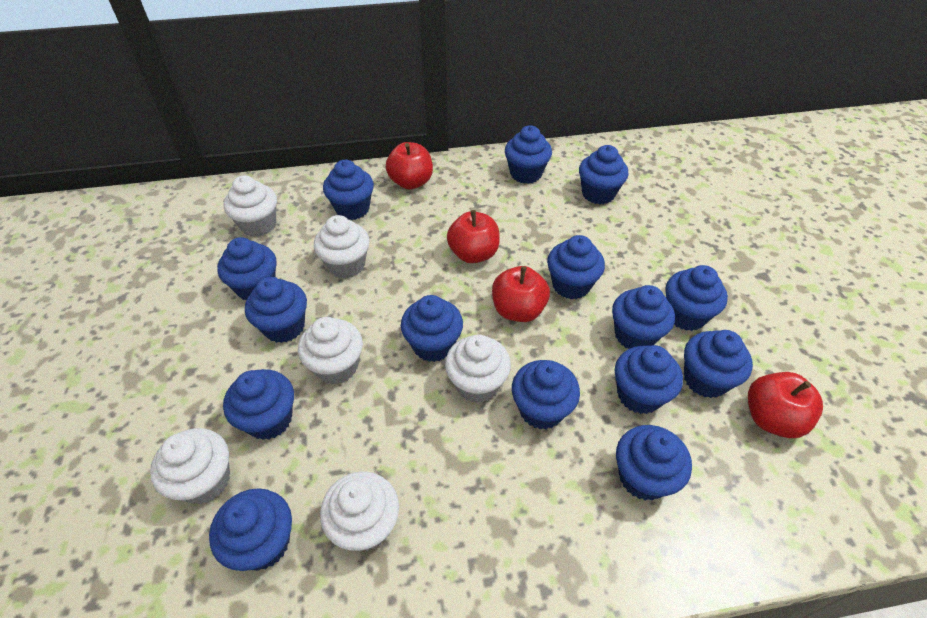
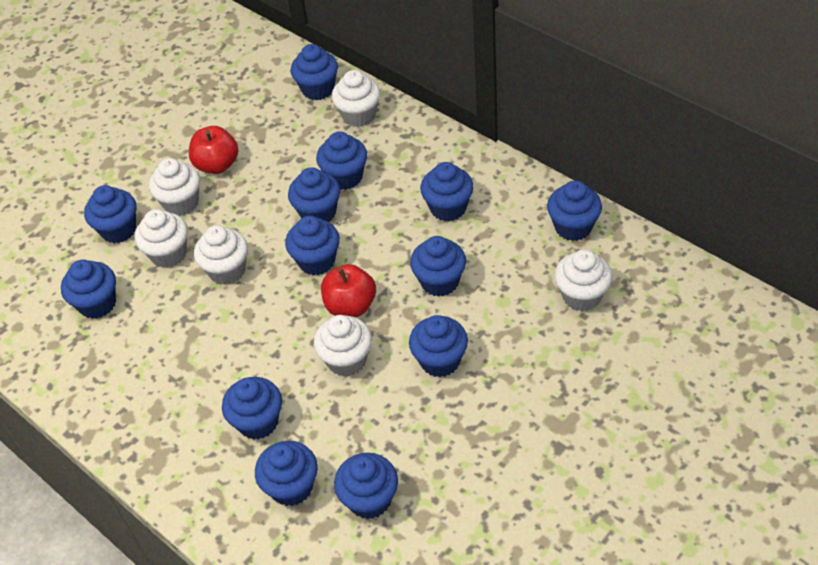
blue cupcake: 15 -> 13
red apple: 4 -> 2

